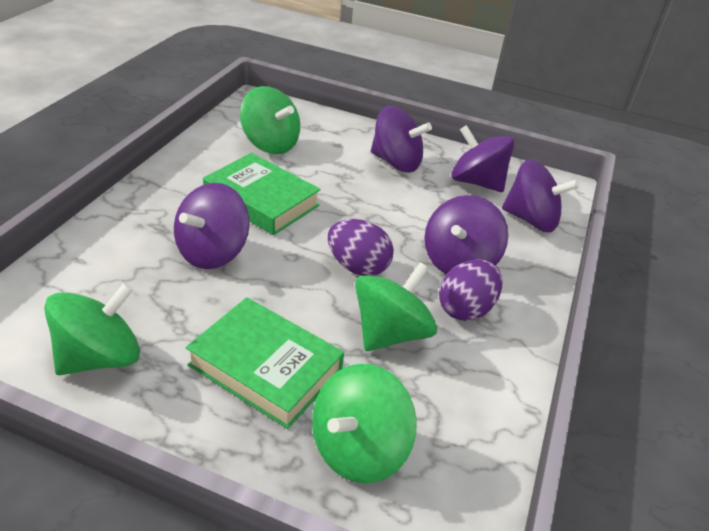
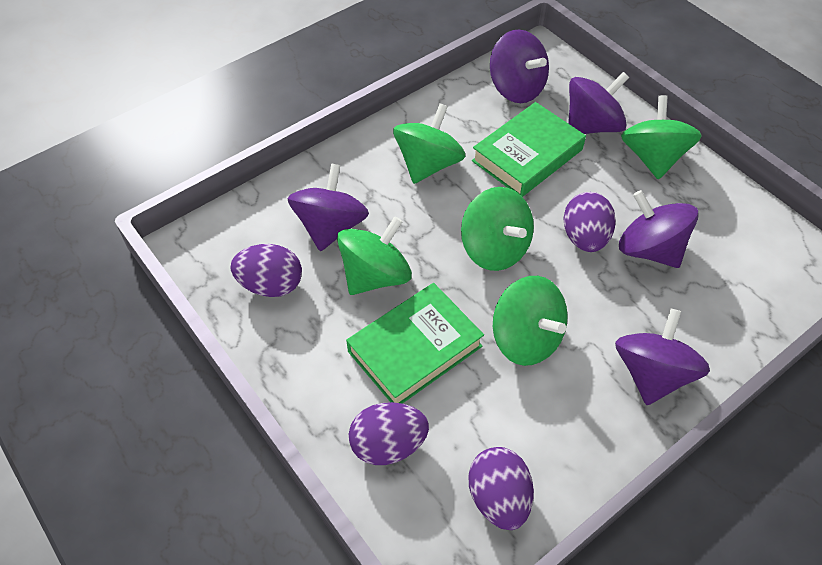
green spinning top: 4 -> 5
purple egg: 2 -> 4

